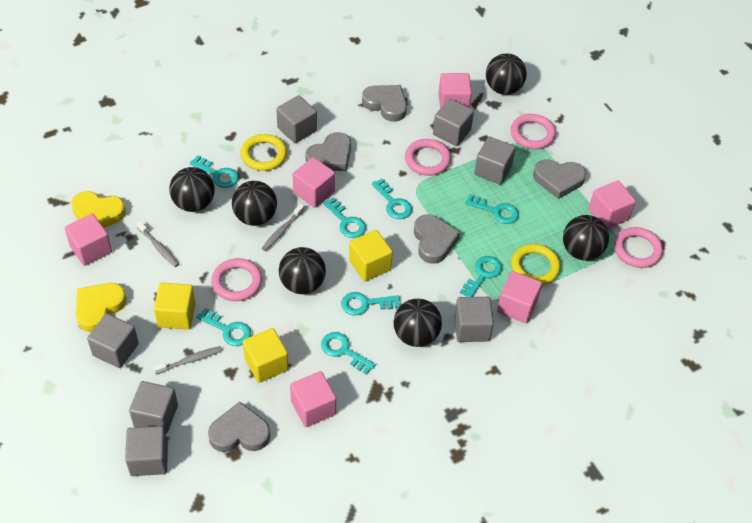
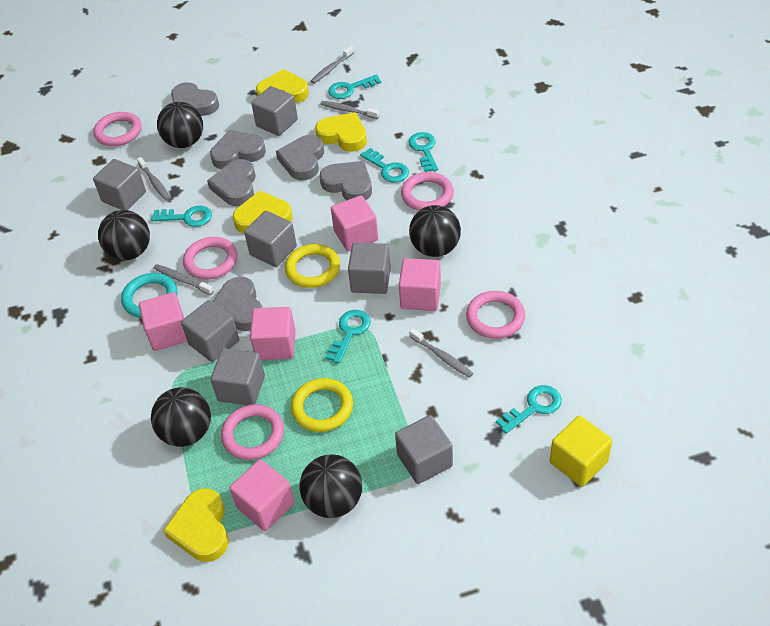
black ball: 6 -> 5
grey heart: 5 -> 6
grey toothbrush: 3 -> 5
pink cube: 6 -> 5
pink ring: 4 -> 5
turquoise key: 8 -> 6
turquoise ring: 0 -> 1
yellow cube: 3 -> 1
yellow heart: 2 -> 4

